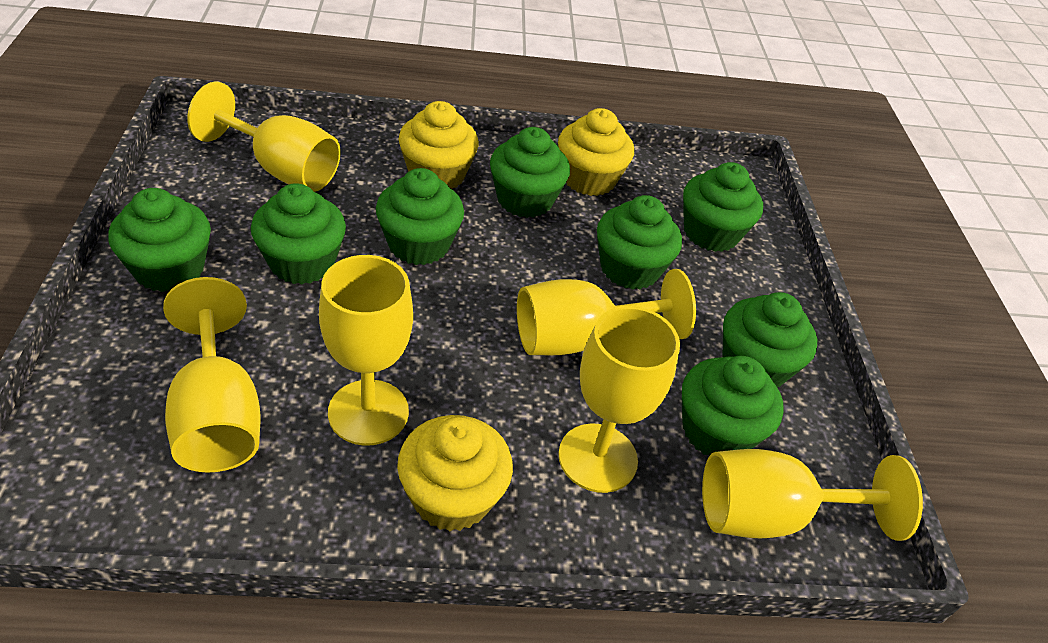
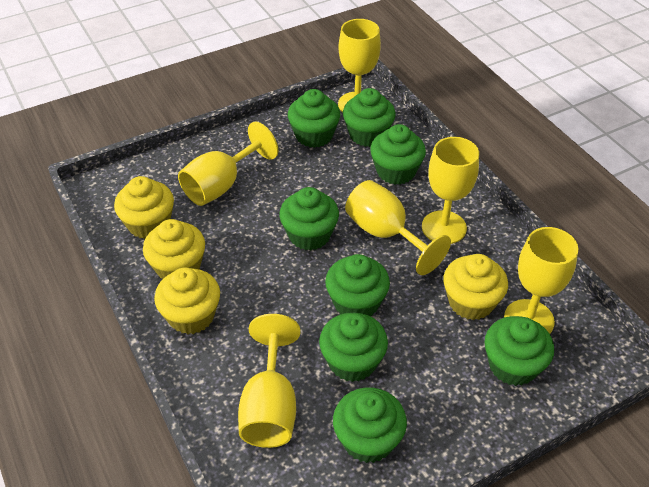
yellow cupcake: 3 -> 4

